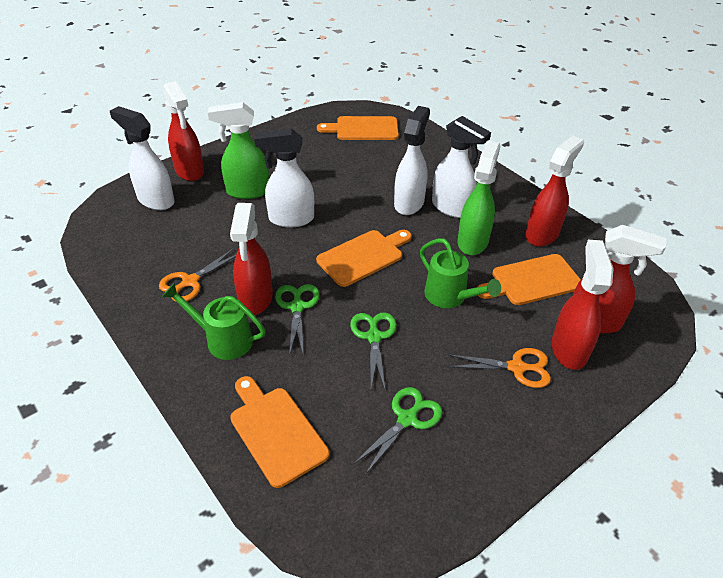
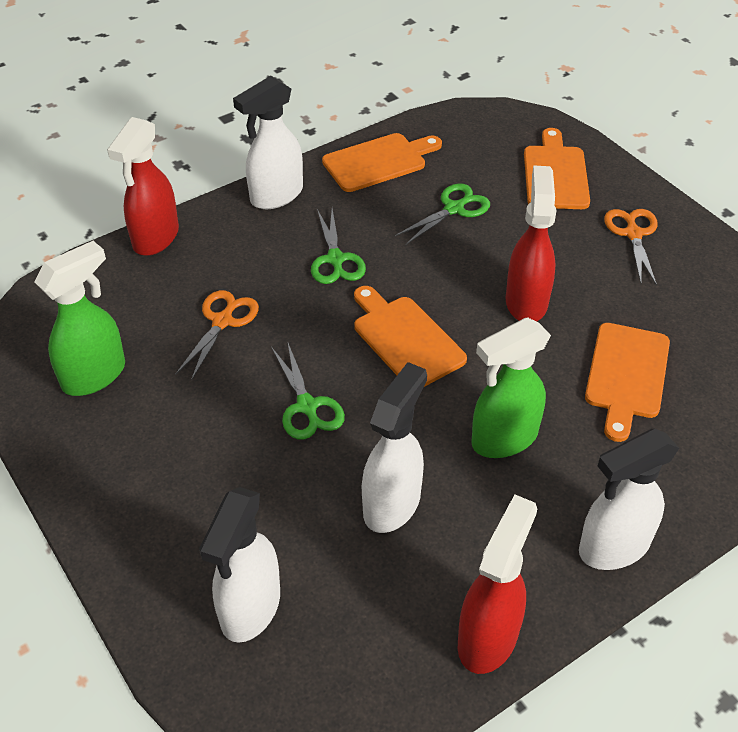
green watering can: 2 -> 0
red spray bottle: 5 -> 3

